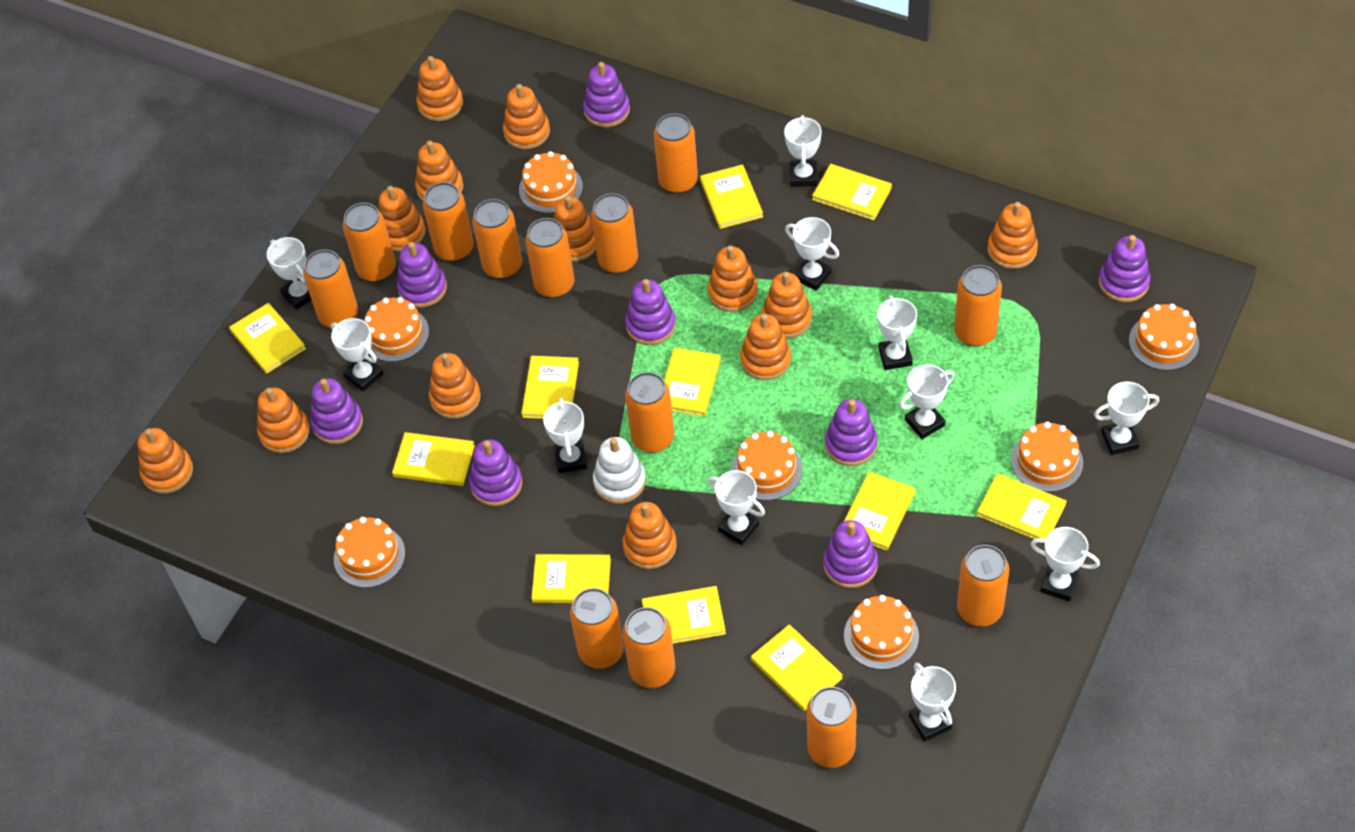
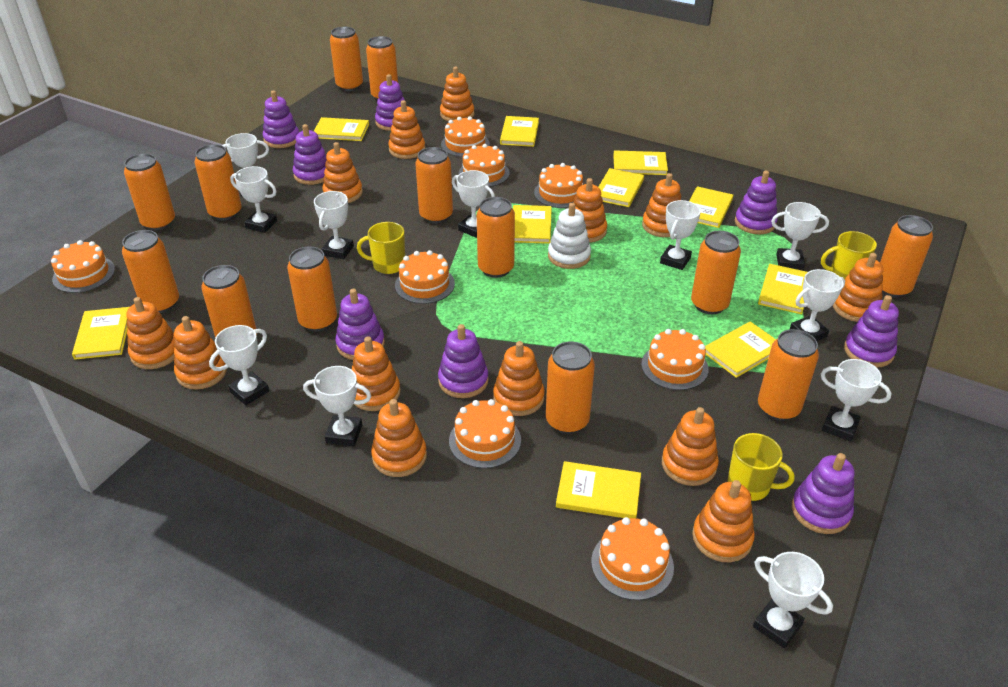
orange cake: 7 -> 8
yellow book: 11 -> 10
yellow mug: 0 -> 3

